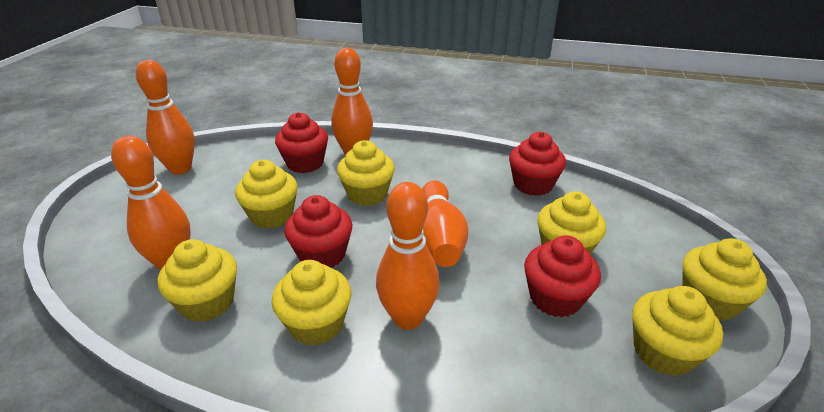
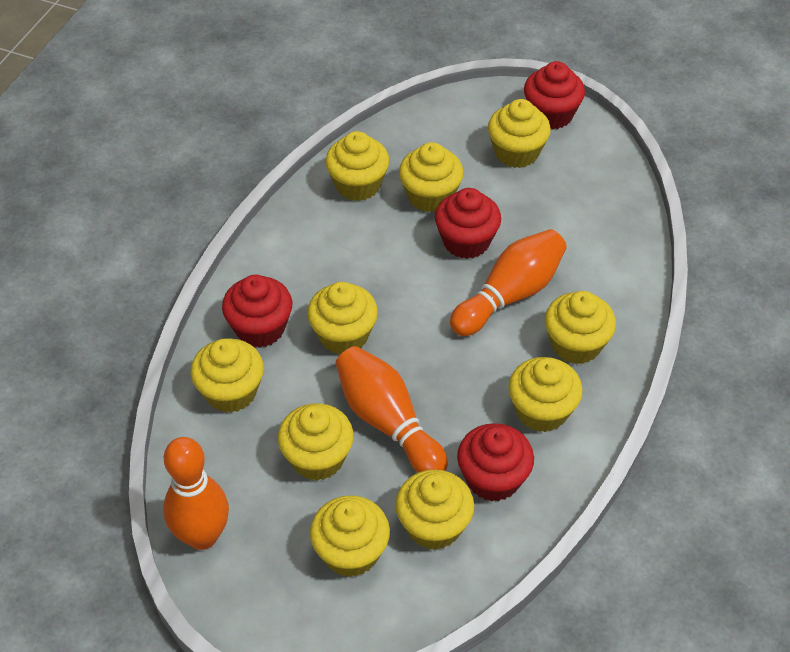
orange bowling pin: 5 -> 3
yellow cupcake: 7 -> 10

